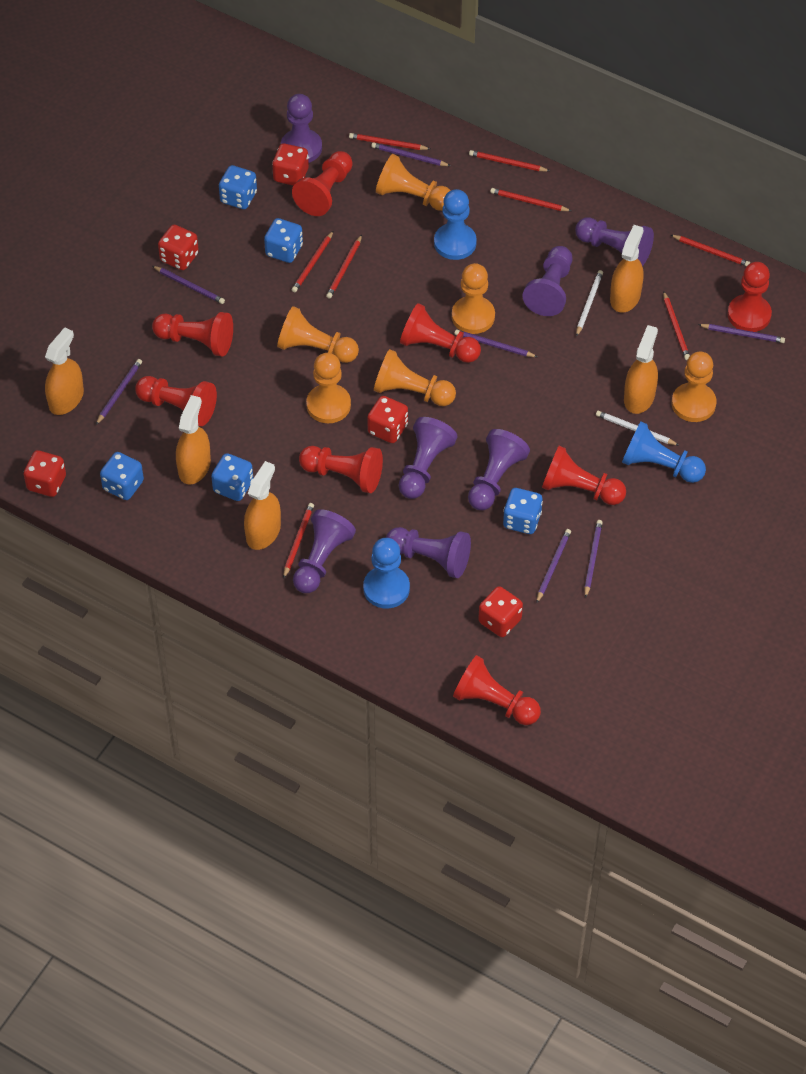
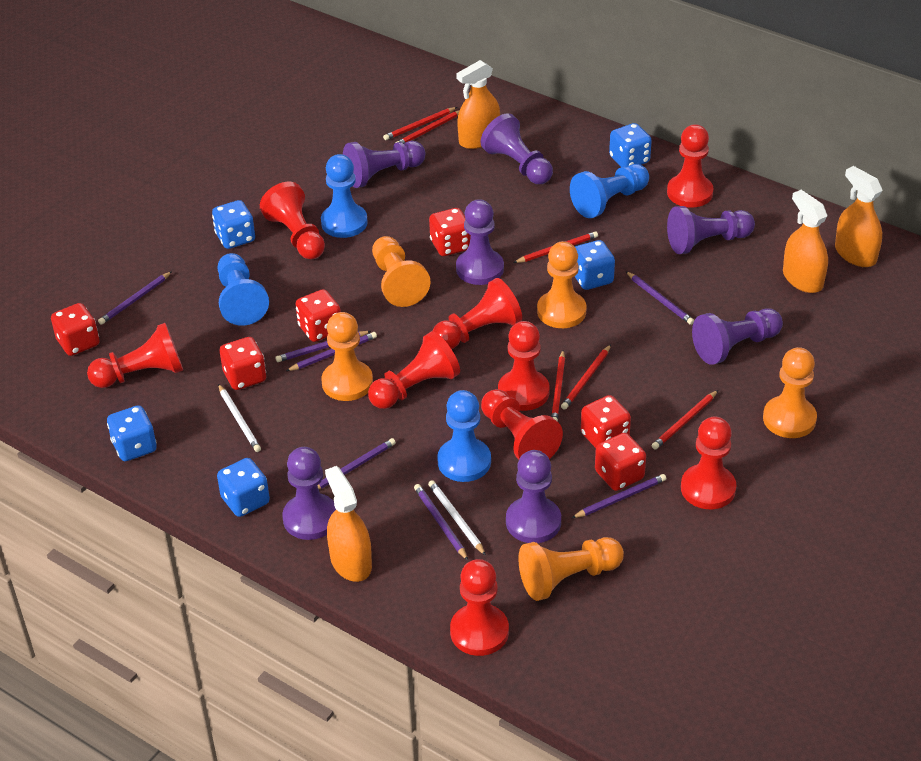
blue pawn: 3 -> 4
orange pawn: 6 -> 5
orange spray bottle: 5 -> 4
red dice: 5 -> 6
red pawn: 8 -> 9
red pencil: 8 -> 6

